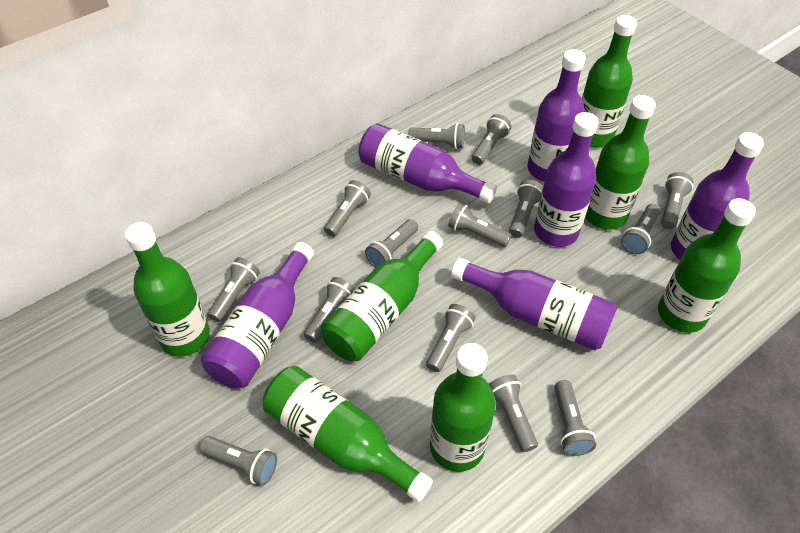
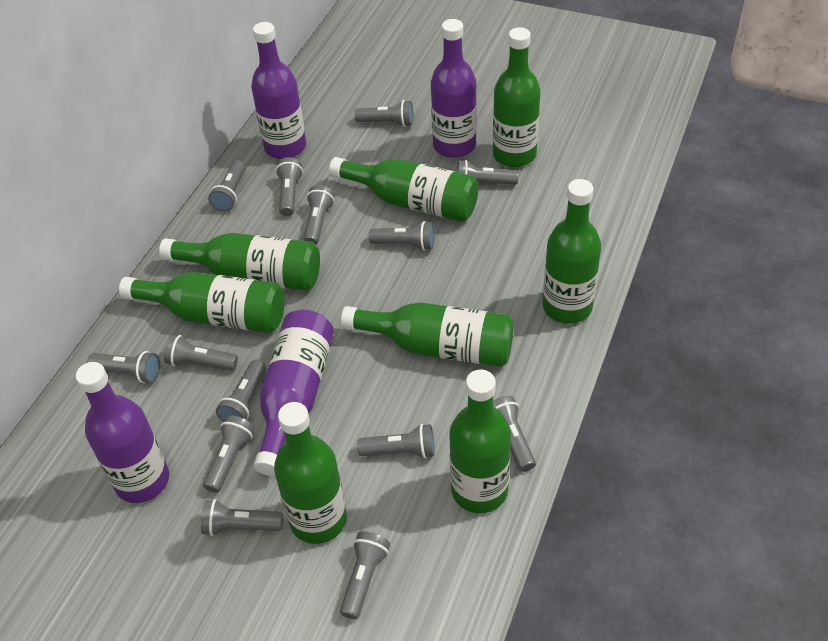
green bottle: 7 -> 8
purple bottle: 6 -> 4

